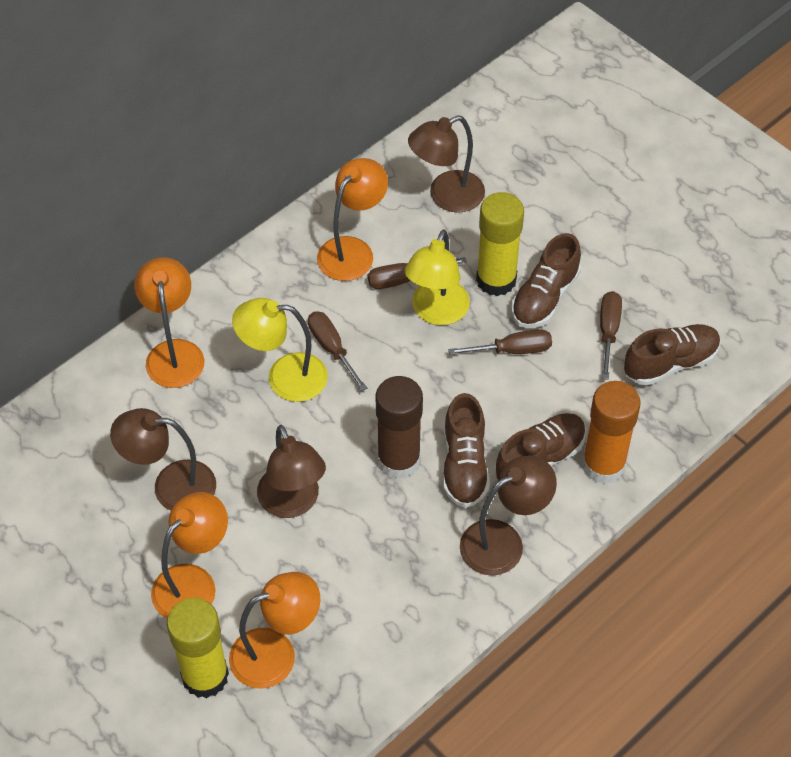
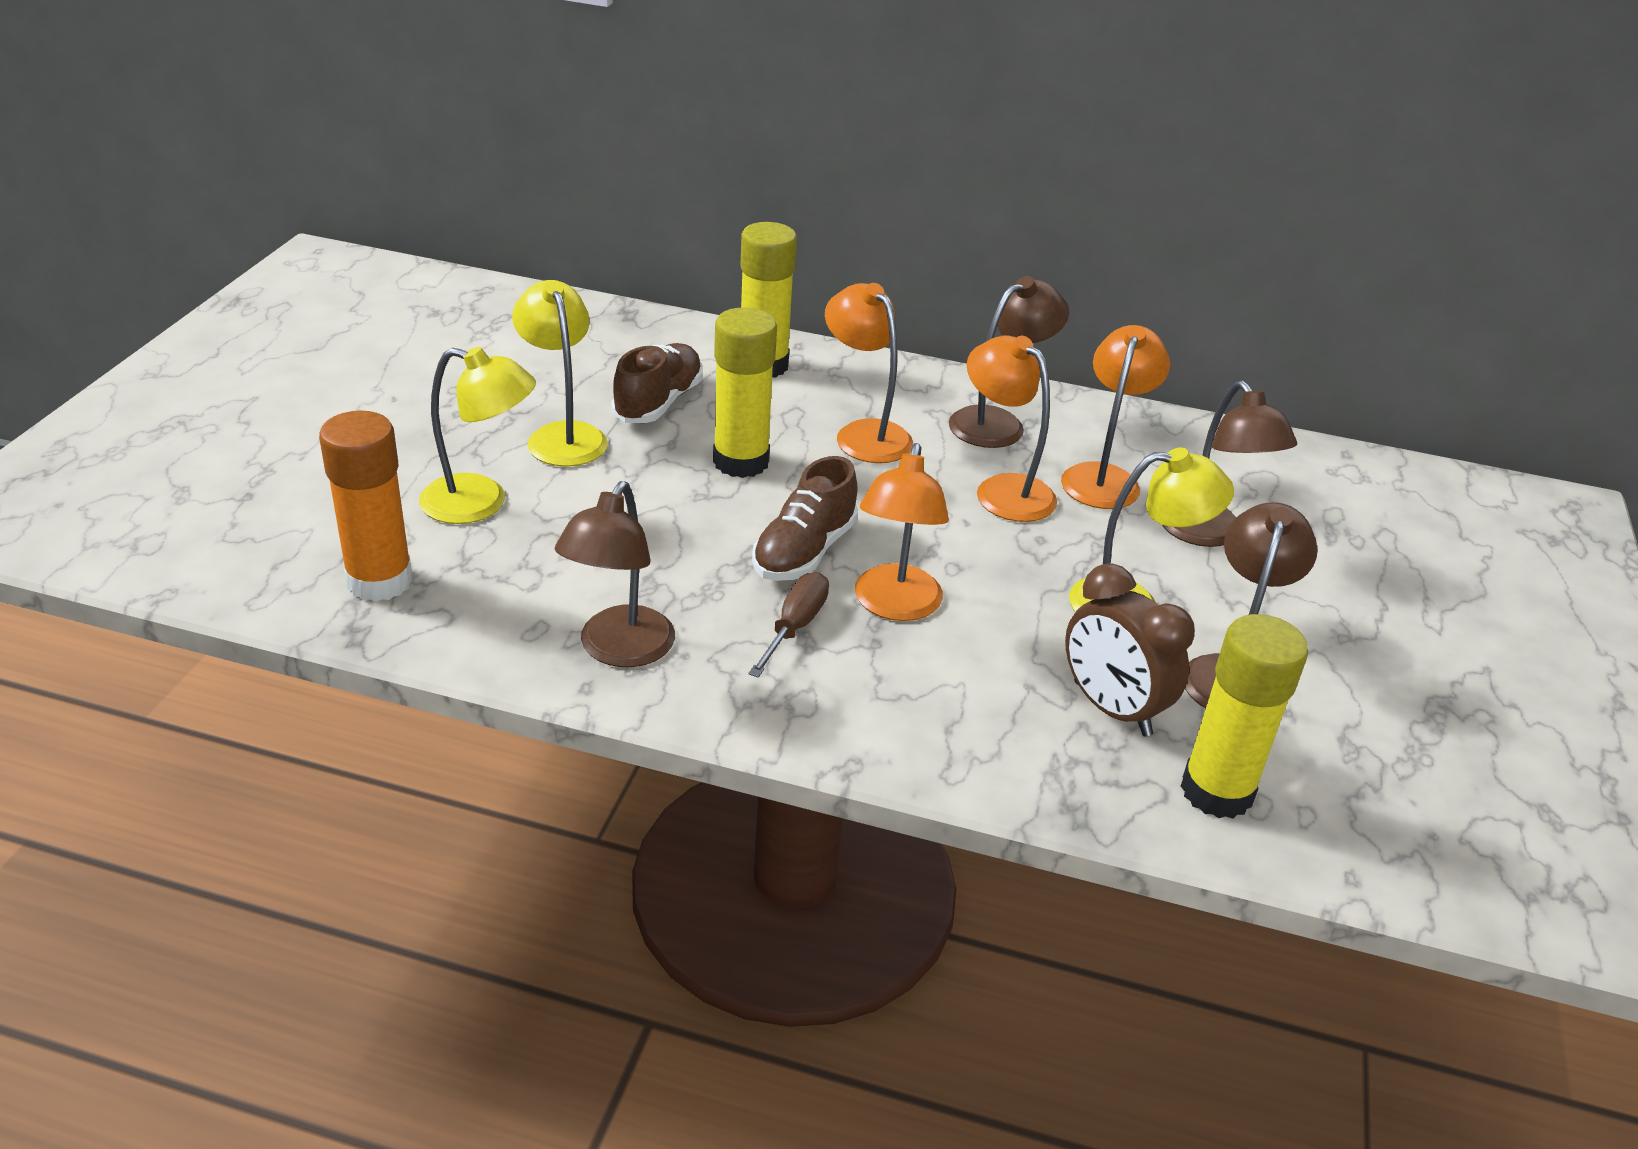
brown clock: 0 -> 1
brown glue stick: 1 -> 0
brown screwdriver: 4 -> 1
brown shoe: 4 -> 2
yellow glue stick: 2 -> 3
yellow lamp: 2 -> 3

